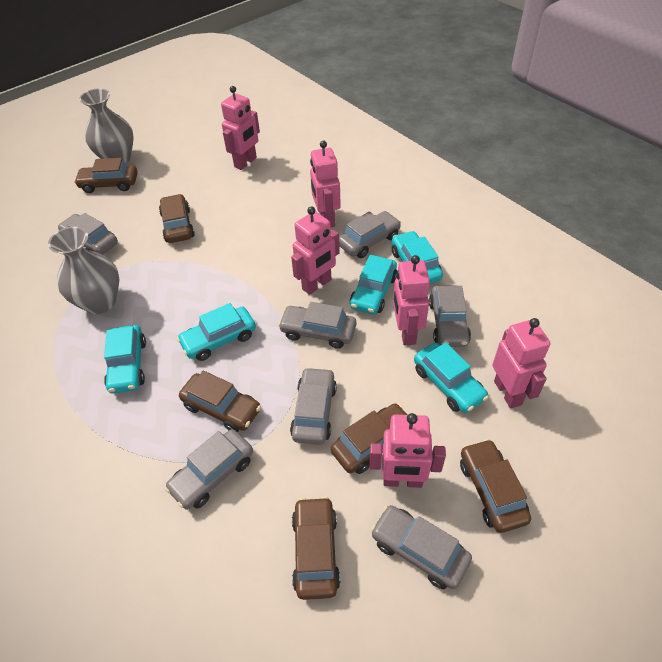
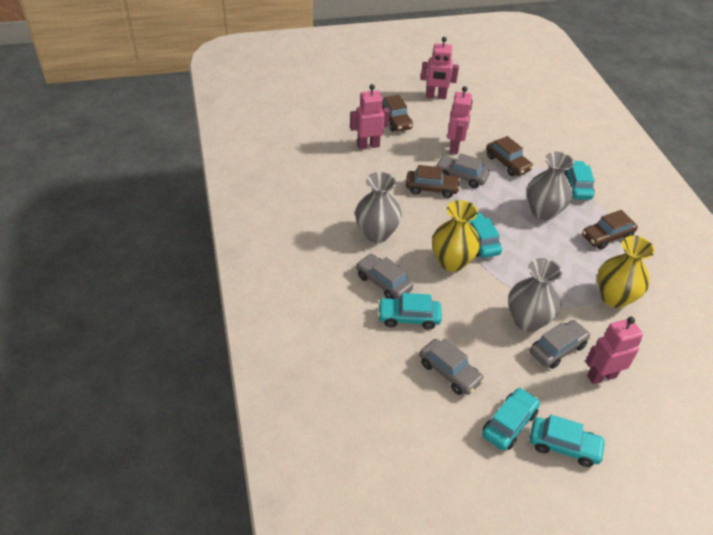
brown car: 6 -> 4
grey car: 7 -> 4
grey vase: 2 -> 3
pink robot: 6 -> 4
yellow vase: 0 -> 2

